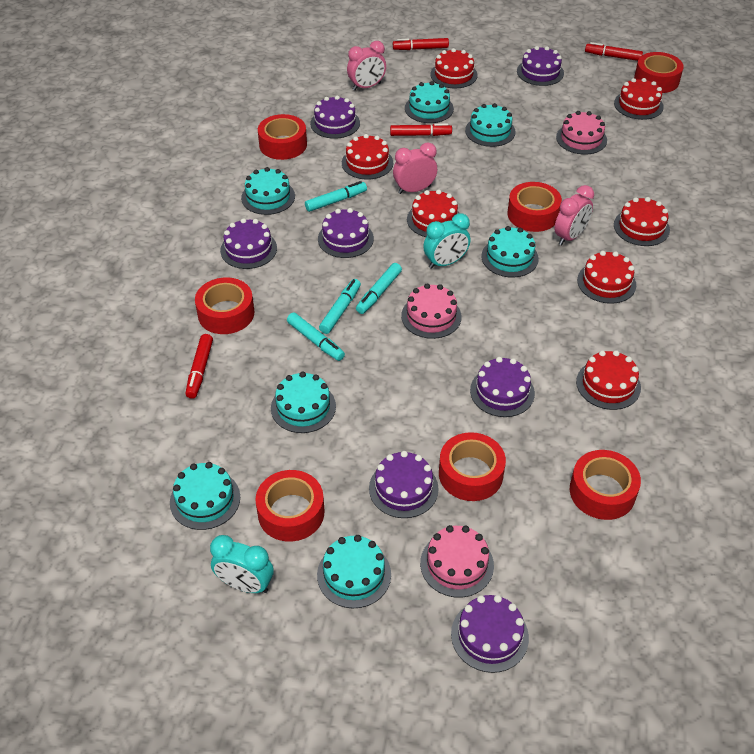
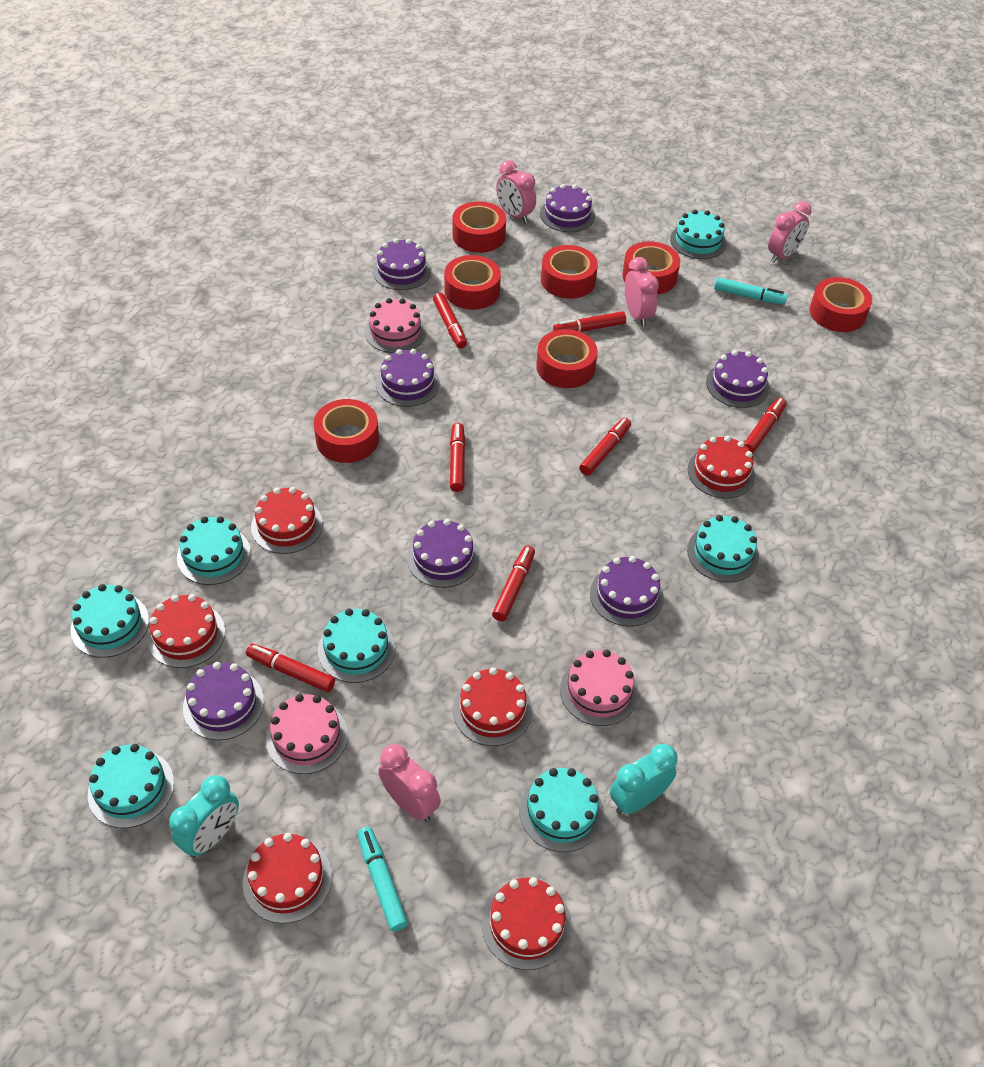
pink clock: 3 -> 4
red cake: 7 -> 6
red marker: 4 -> 7
turquoise marker: 4 -> 2

